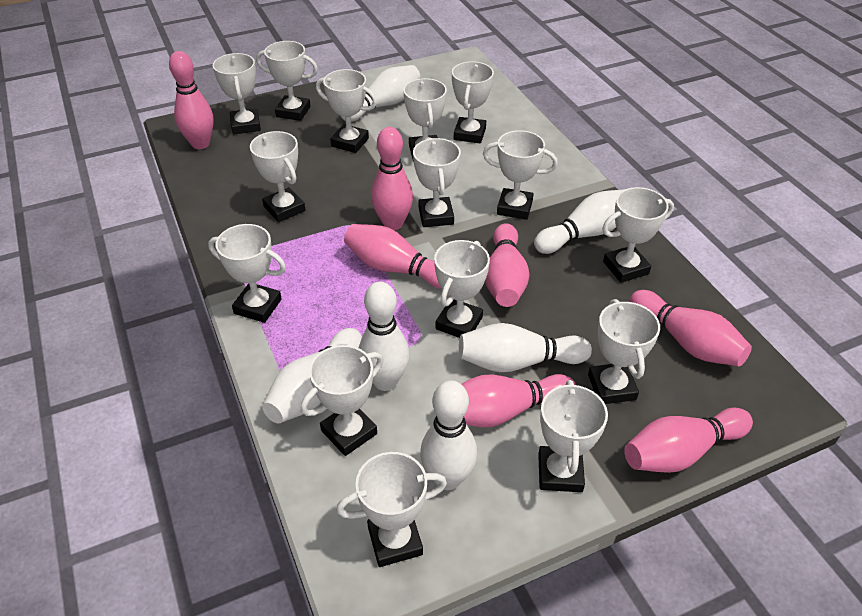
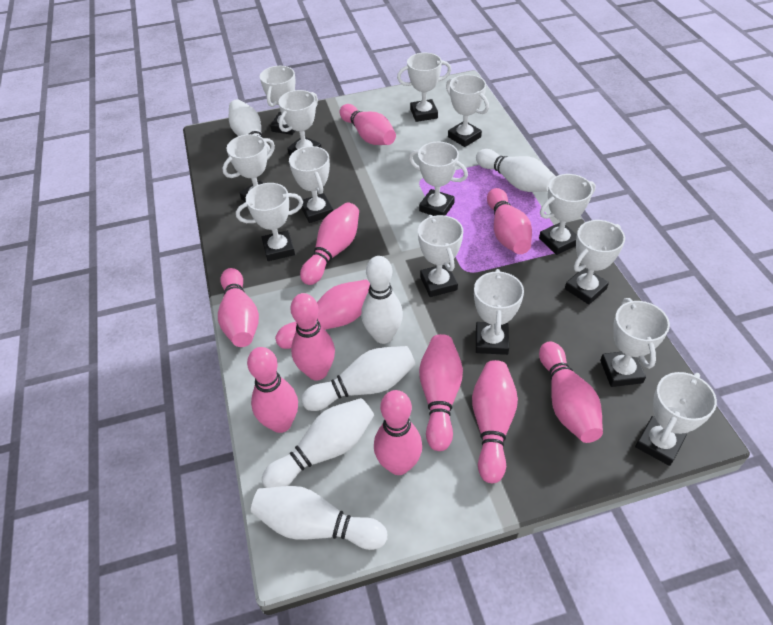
pink bowling pin: 7 -> 11
white trophy: 15 -> 14

